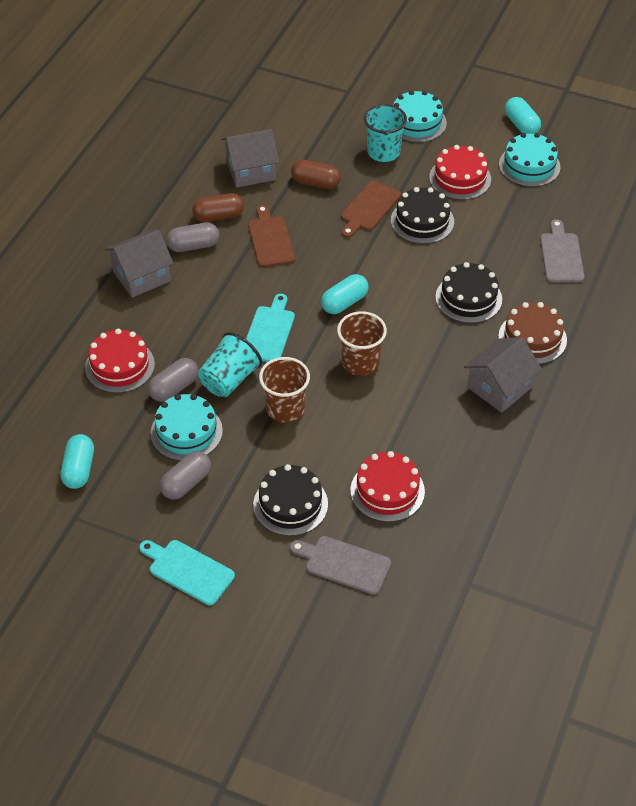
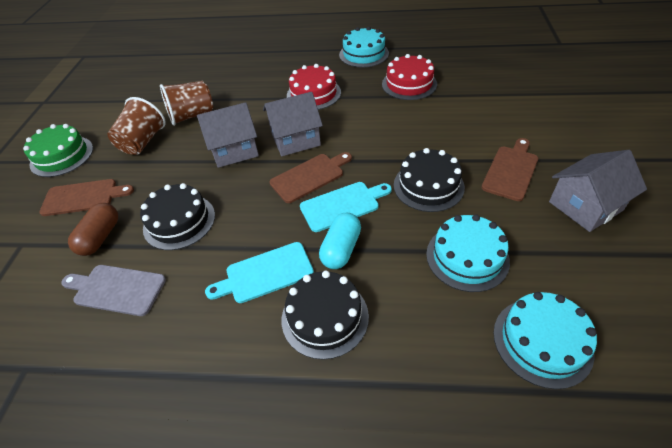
brown cake: 1 -> 0
brown capsule: 2 -> 1
brown cutting board: 2 -> 3
green cake: 0 -> 1
grey capsule: 3 -> 0
grey cutting board: 2 -> 1
red cake: 3 -> 2
turquoise capsule: 3 -> 1
turquoise cup: 2 -> 0

